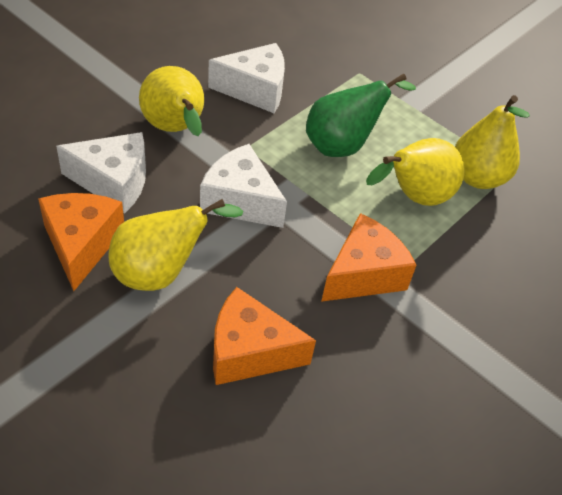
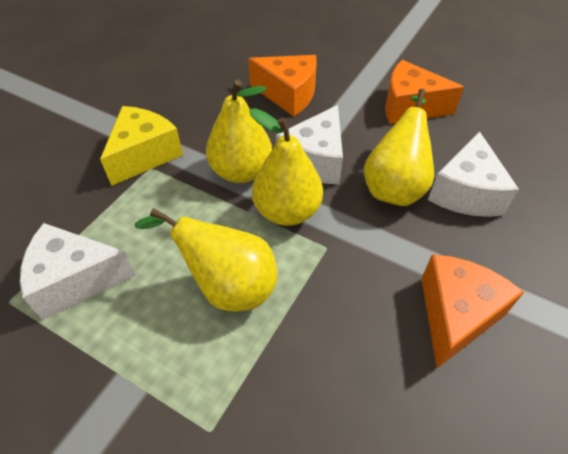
green pear: 1 -> 0
yellow cheese: 0 -> 1

